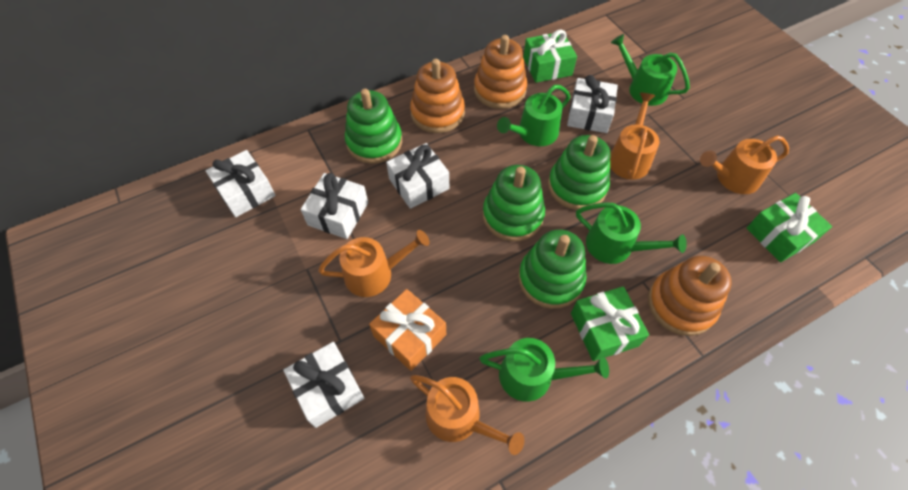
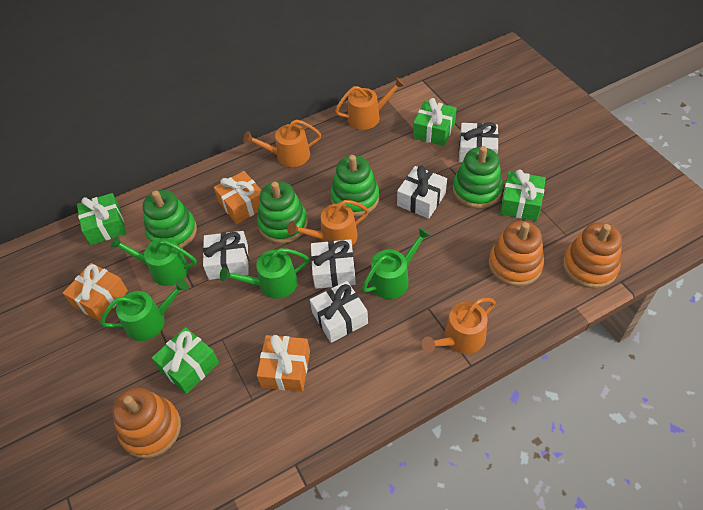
green gift: 3 -> 4
orange gift: 1 -> 3

